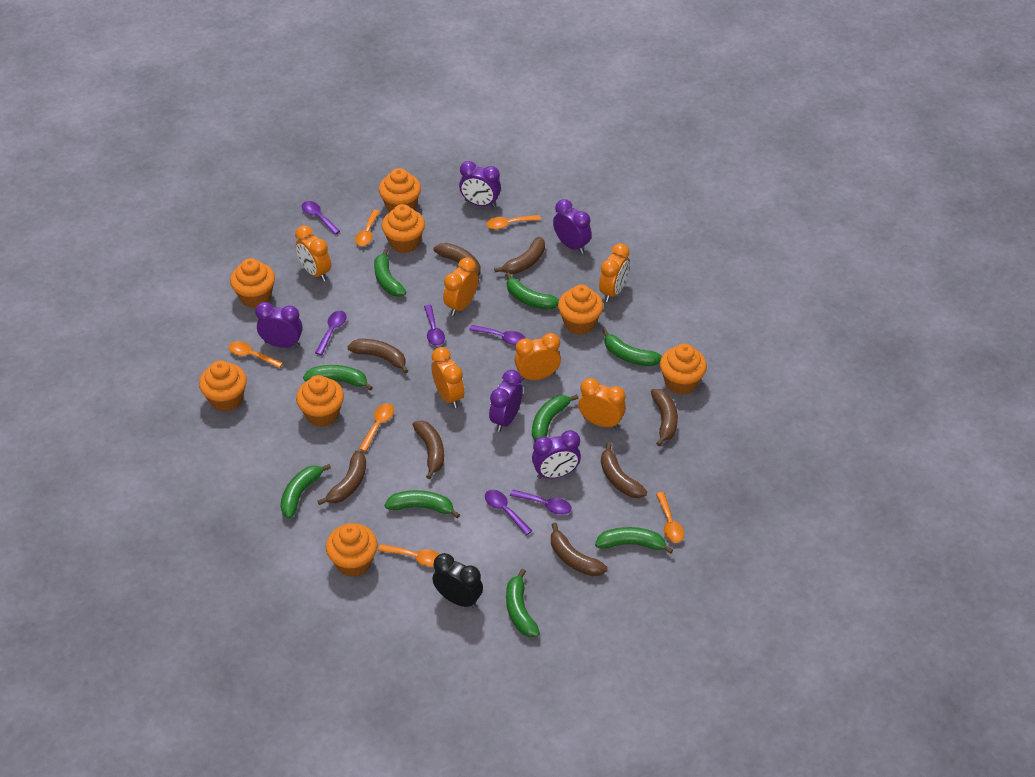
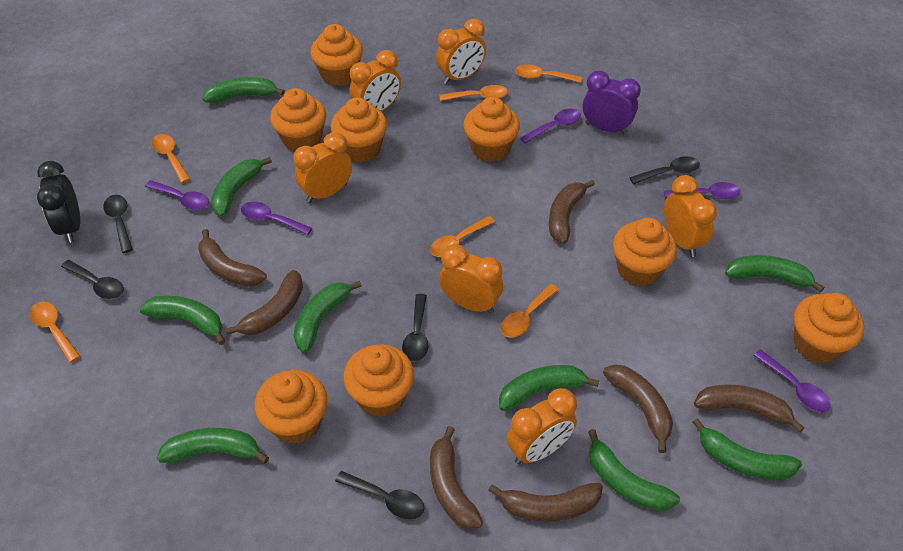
black spoon: 0 -> 5
brown banana: 8 -> 7
purple clock: 5 -> 1
purple spoon: 6 -> 5

